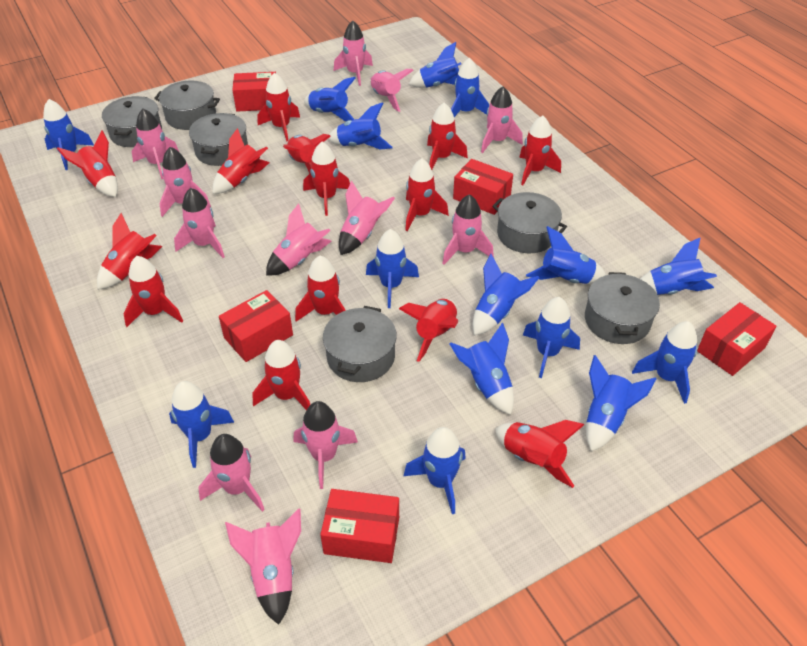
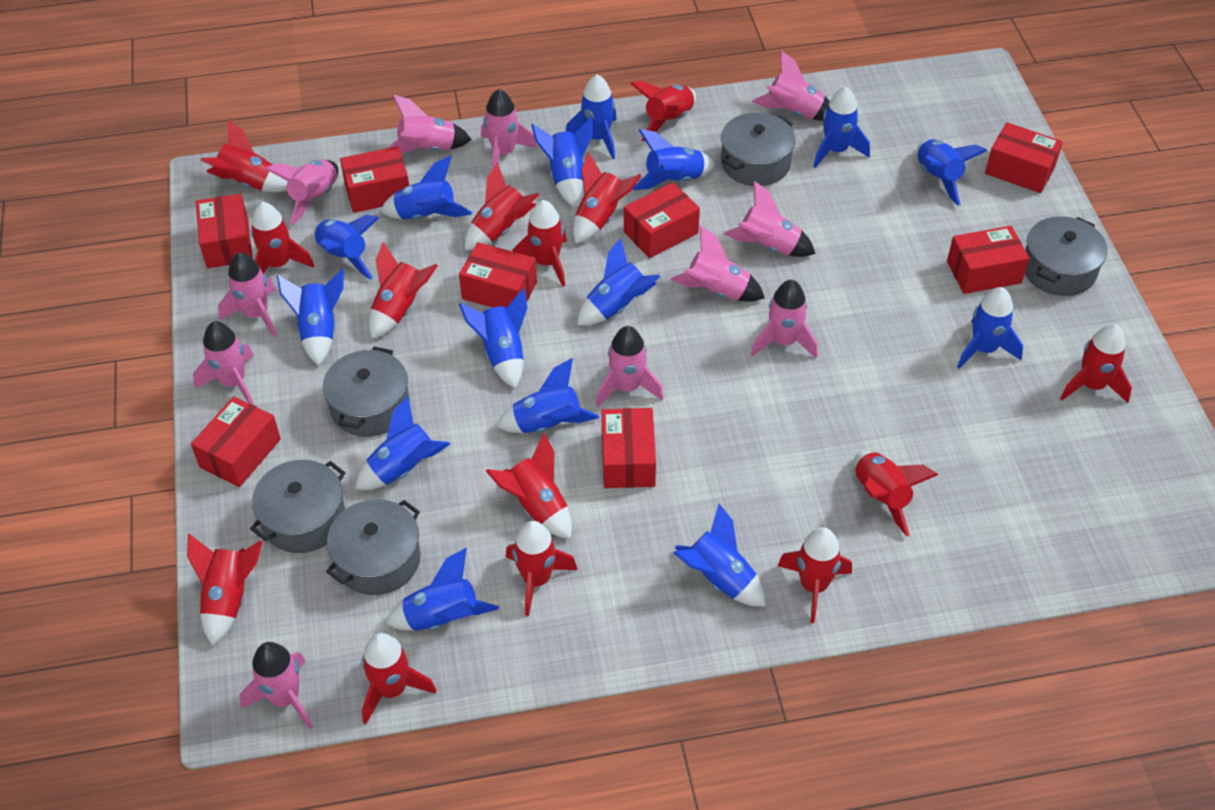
grey pot: 6 -> 5
pink rocket: 12 -> 11
red box: 5 -> 8

